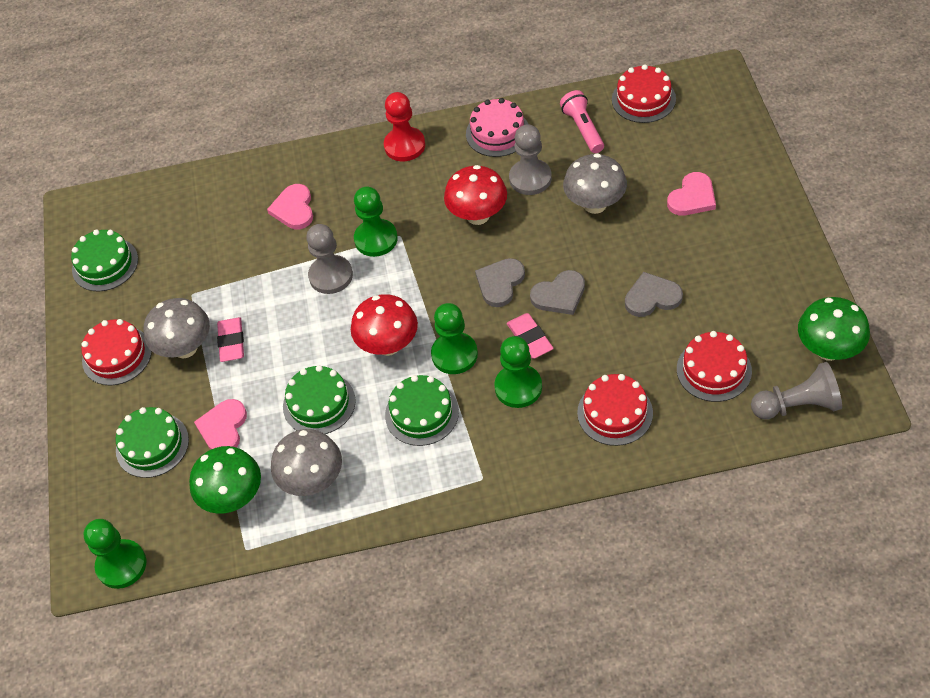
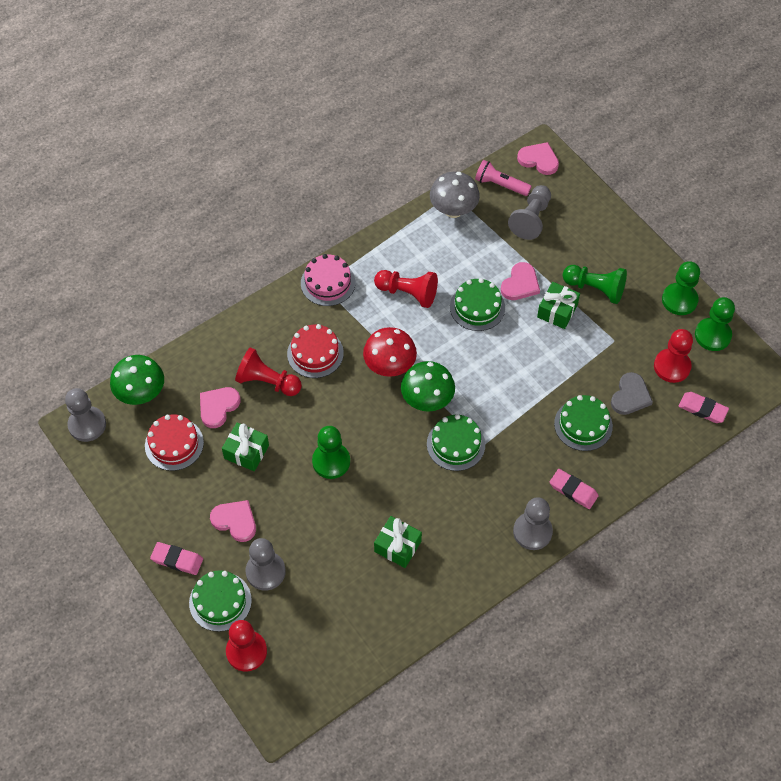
green gift: 0 -> 3
grey heart: 3 -> 1
grey mushroom: 3 -> 1
grey pawn: 3 -> 4
pink eraser: 2 -> 3
pink heart: 3 -> 4
red cake: 4 -> 2
red mushroom: 2 -> 1
red pawn: 1 -> 4

